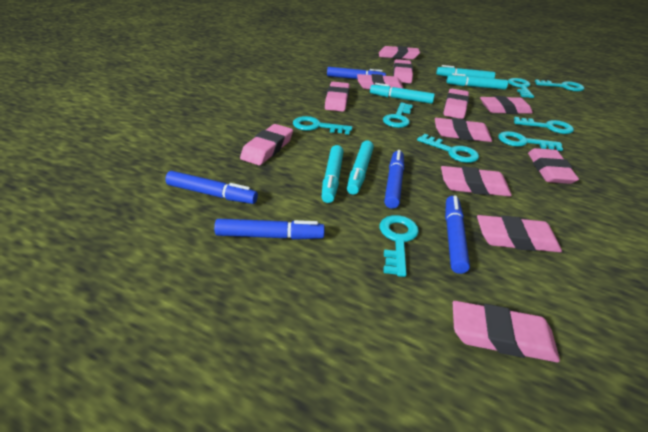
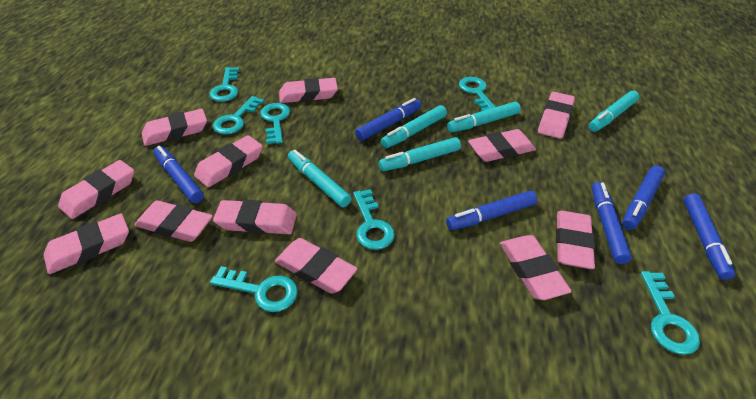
blue marker: 5 -> 6
turquoise key: 8 -> 7

